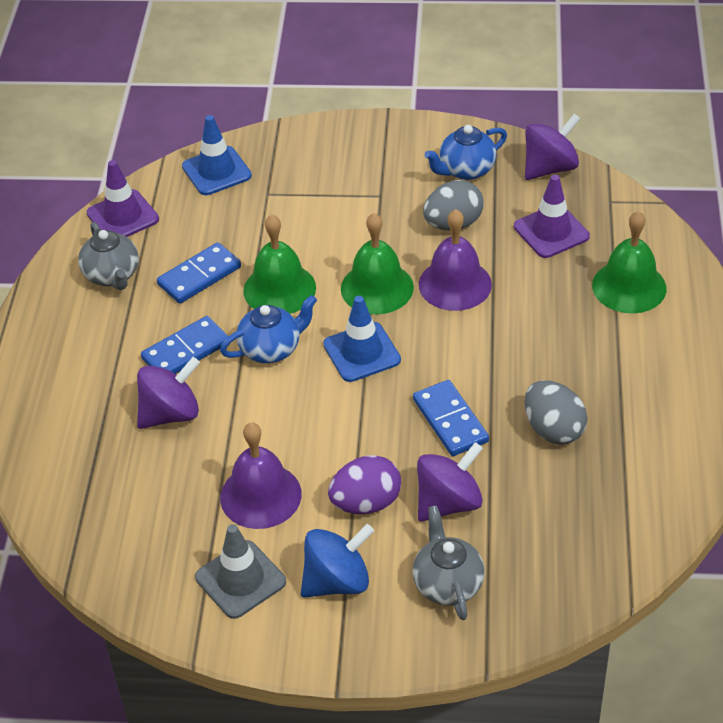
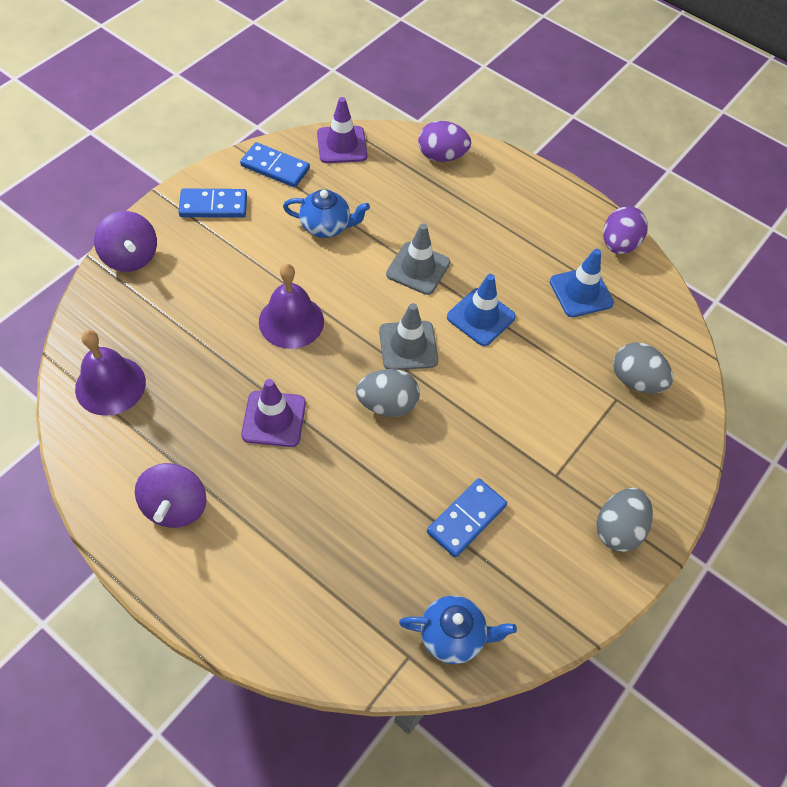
blue spinning top: 1 -> 0
green bell: 3 -> 0
grey egg: 2 -> 3
grey teapot: 2 -> 0
grey traffic cone: 1 -> 2
purple egg: 1 -> 2
purple spinning top: 3 -> 2

